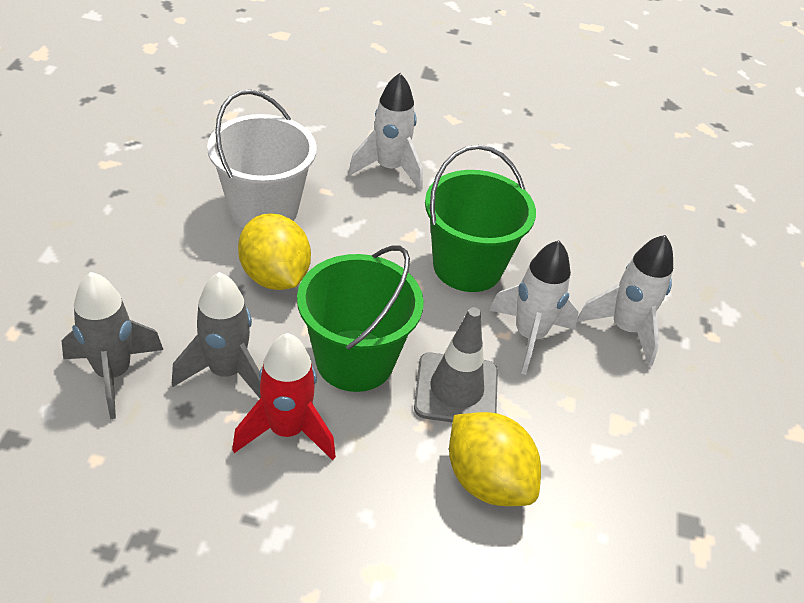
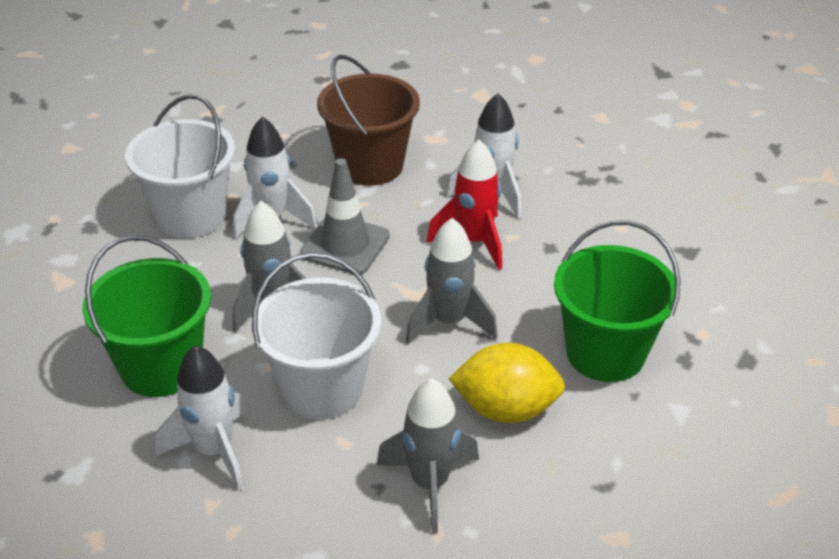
brown bucket: 0 -> 1
grey rocket: 2 -> 3
white bucket: 1 -> 2
yellow lemon: 2 -> 1

